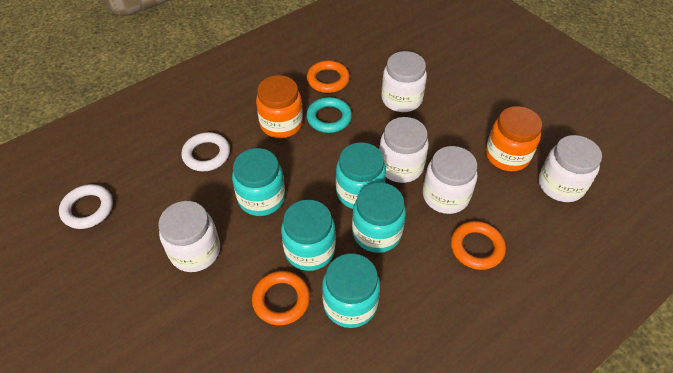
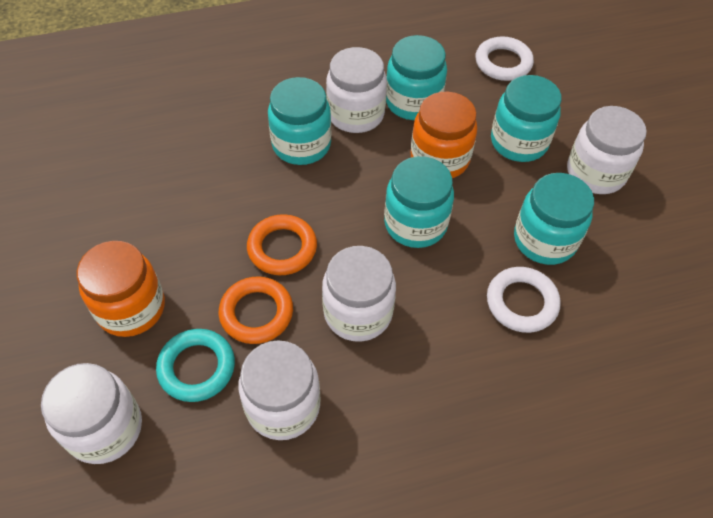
orange ring: 3 -> 2

